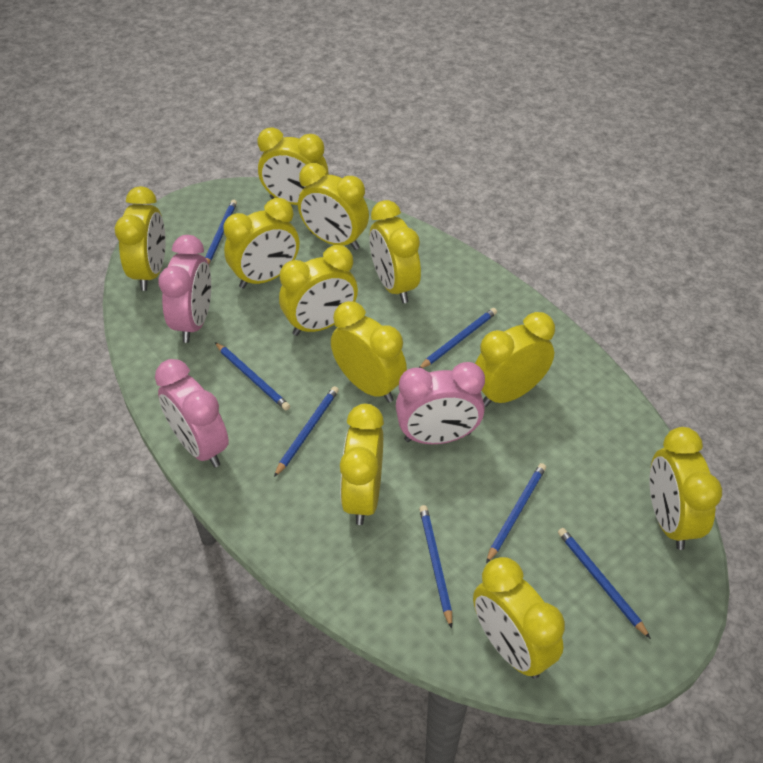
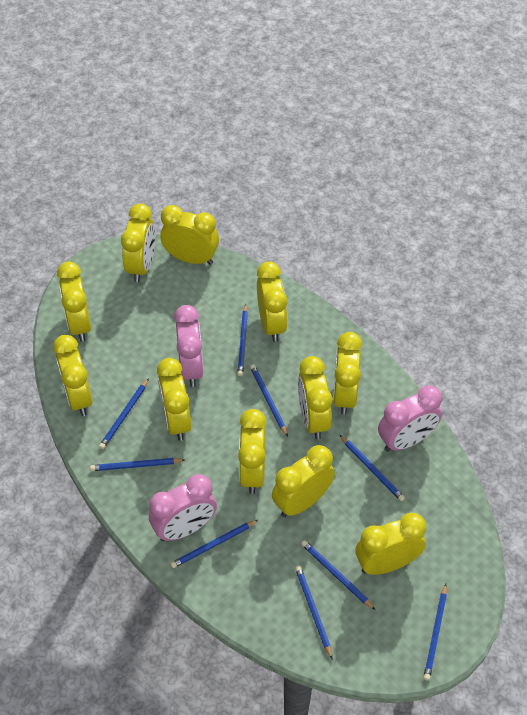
blue pencil: 7 -> 9

